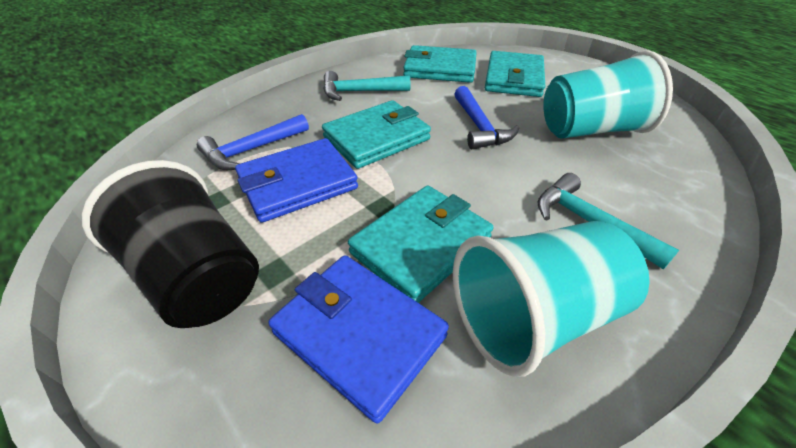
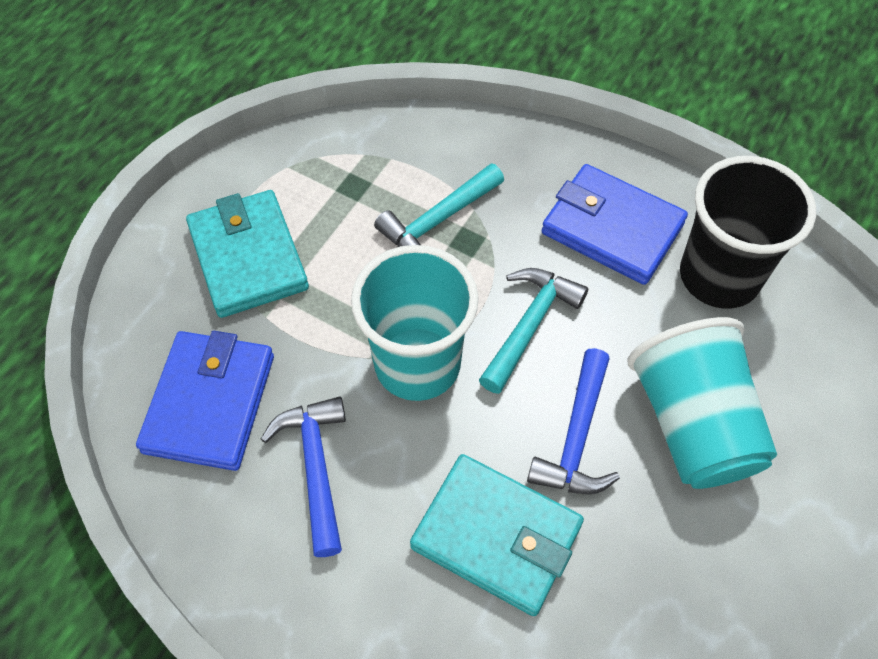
turquoise wallet: 4 -> 2

